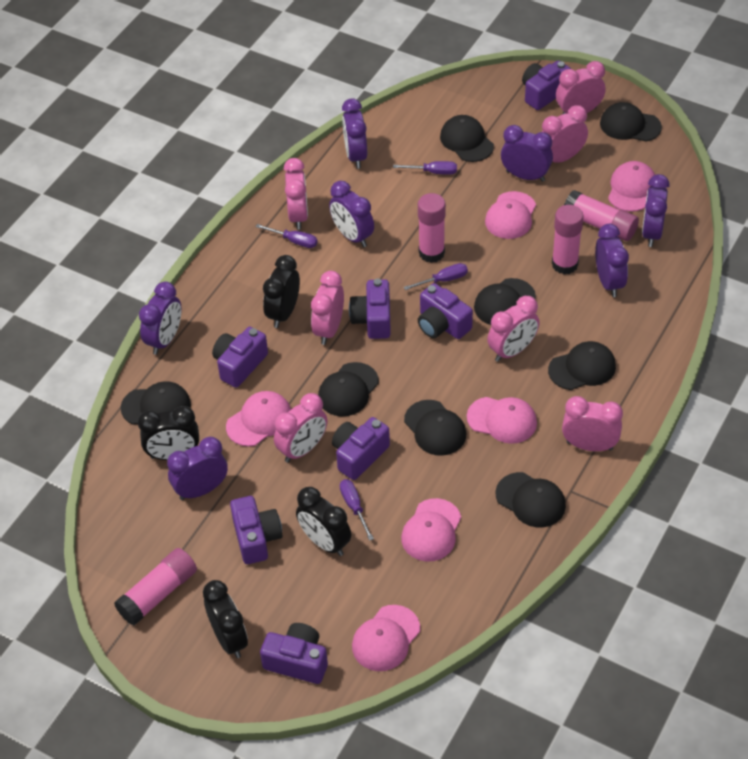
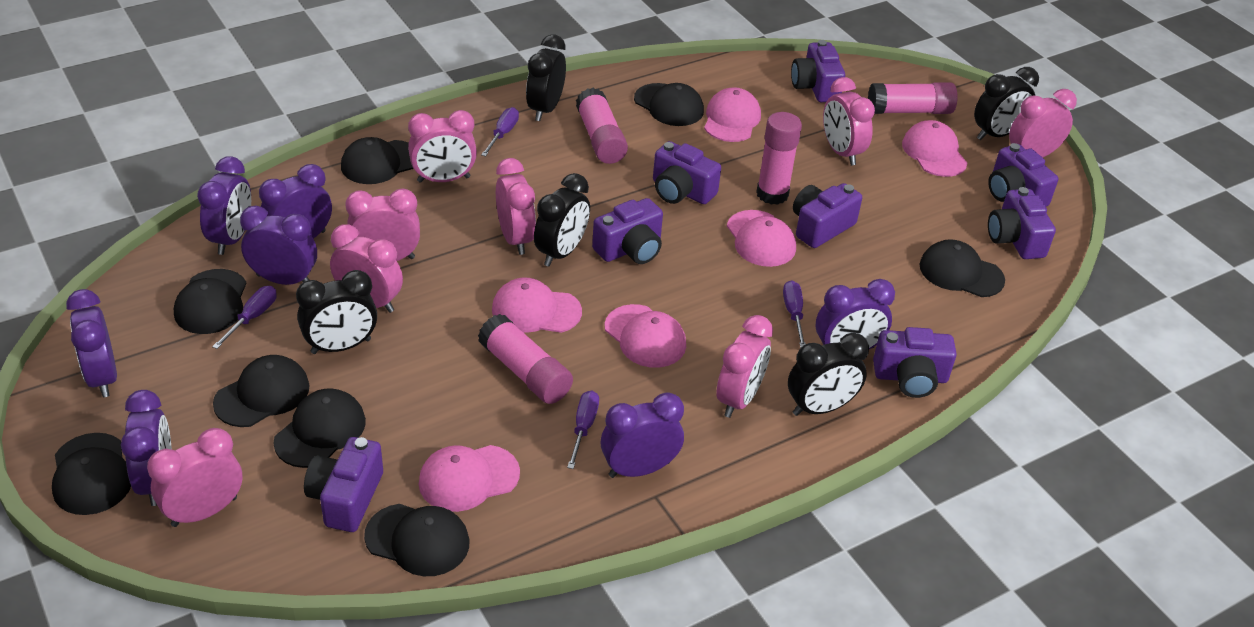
black clock: 4 -> 5
pink clock: 7 -> 8
purple camera: 7 -> 8

